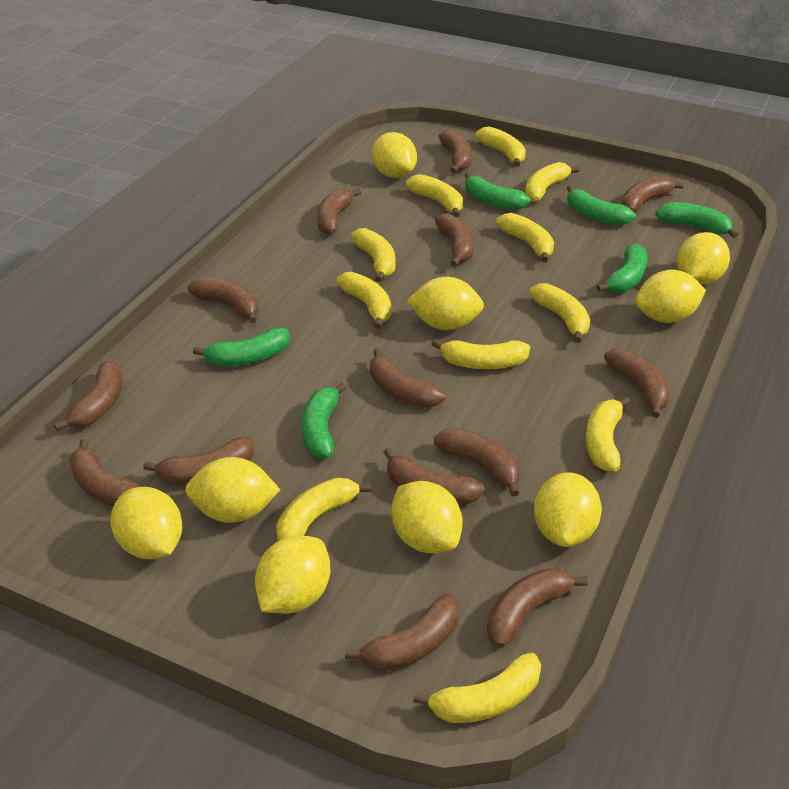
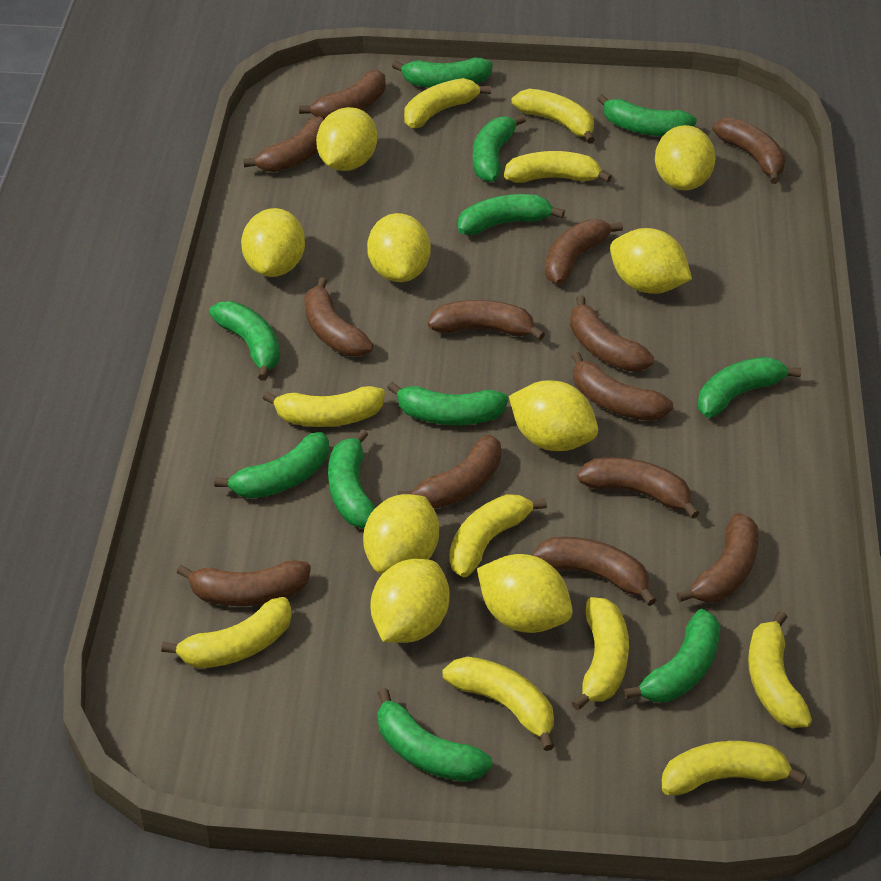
brown banana: 14 -> 13
green banana: 6 -> 11
yellow banana: 11 -> 10

